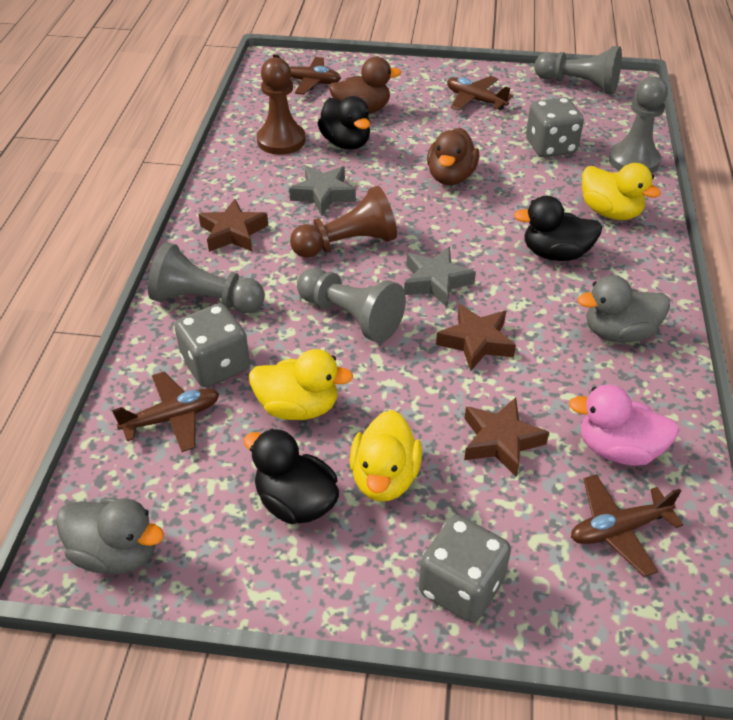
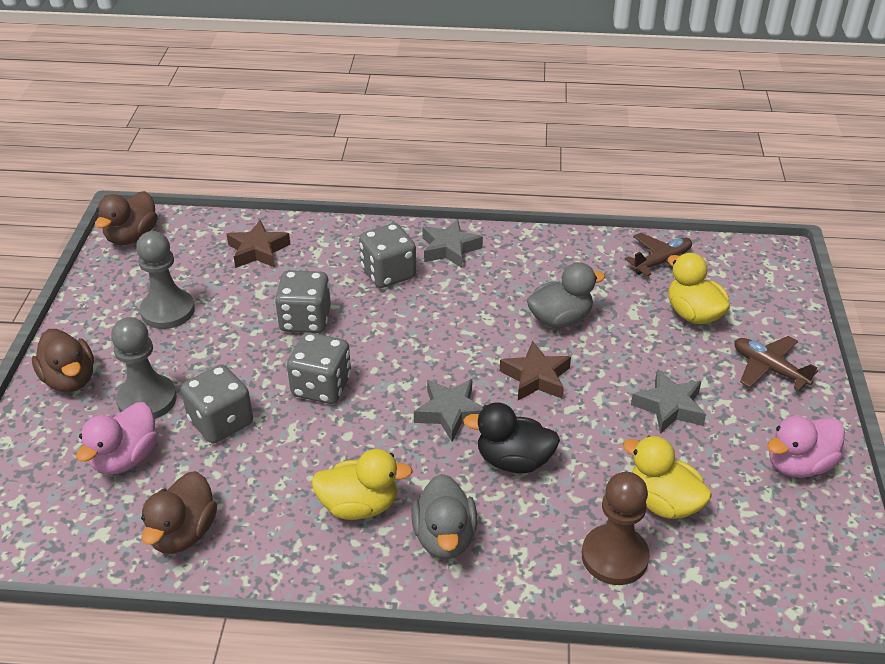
black duck: 3 -> 1
brown duck: 2 -> 3
brown pawn: 2 -> 1
brown plane: 4 -> 2
brown star: 3 -> 2
grey dice: 3 -> 4
grey pawn: 4 -> 2
grey star: 2 -> 3
pink duck: 1 -> 2

